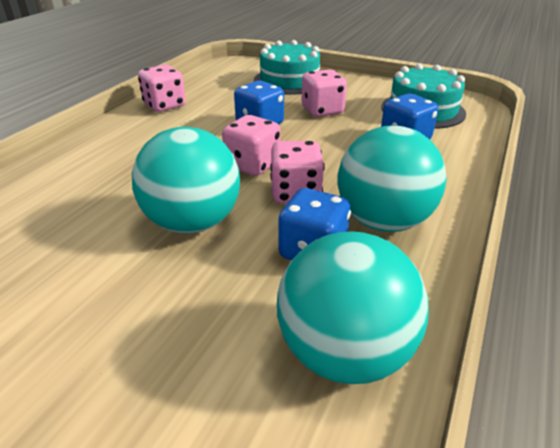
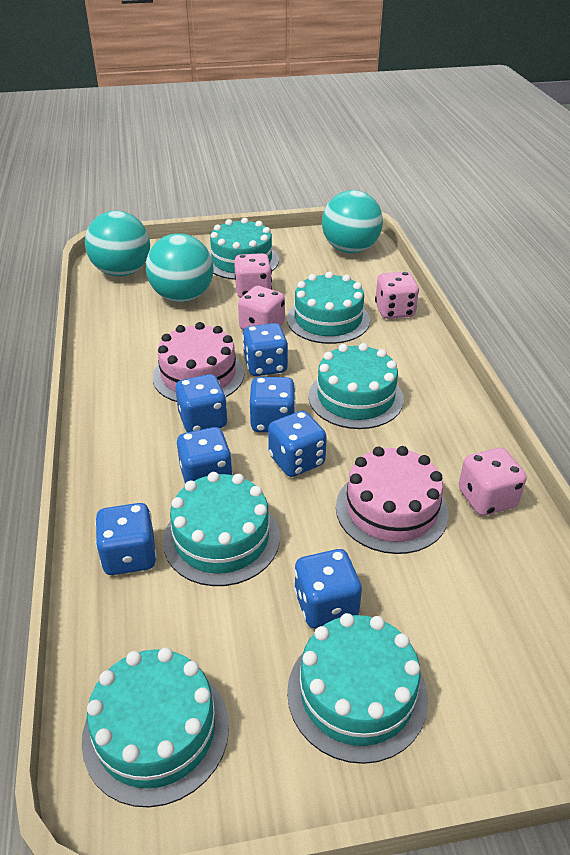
blue dice: 3 -> 7
pink cake: 0 -> 2
turquoise cake: 2 -> 6

